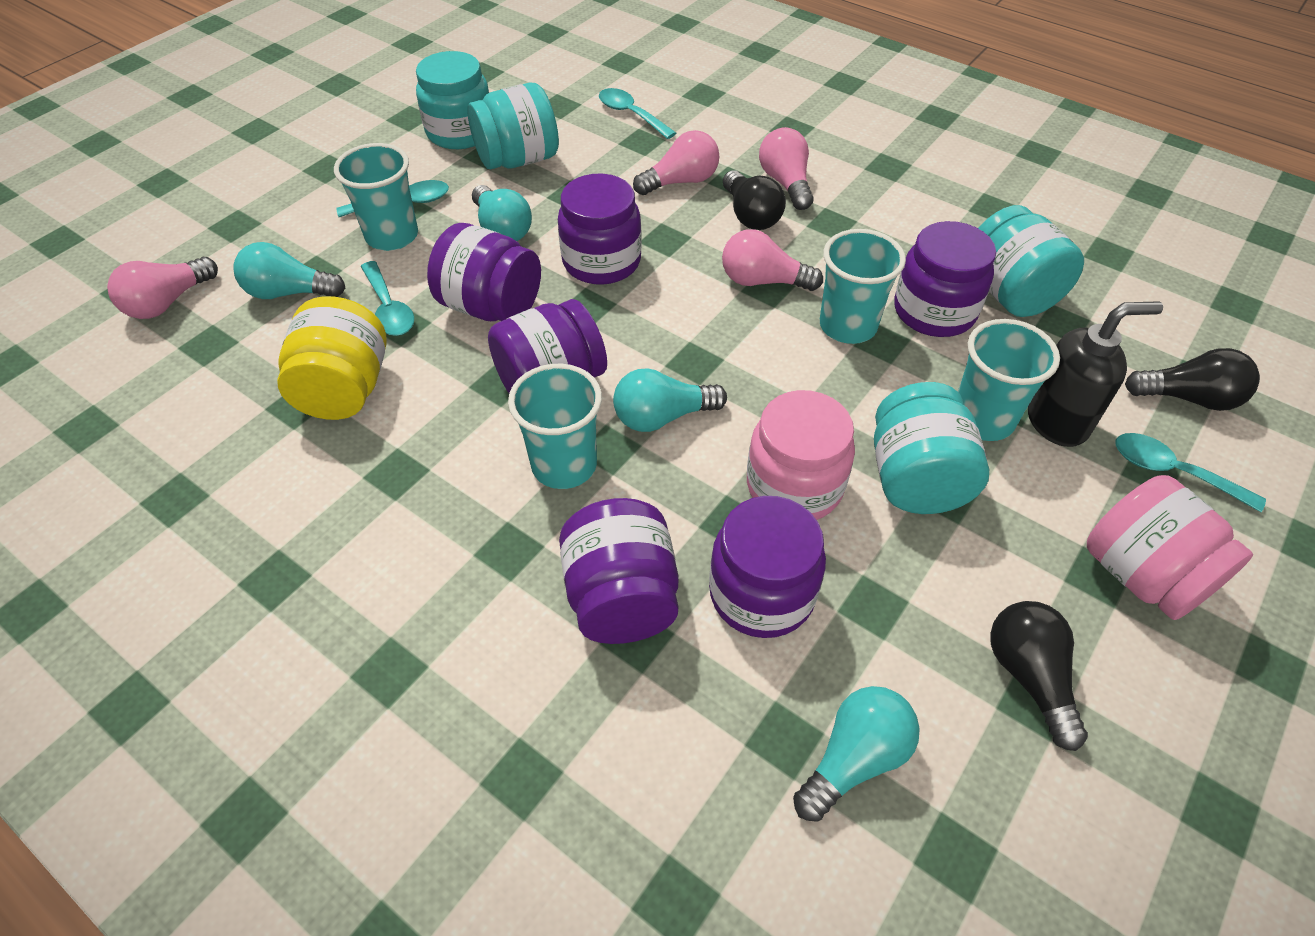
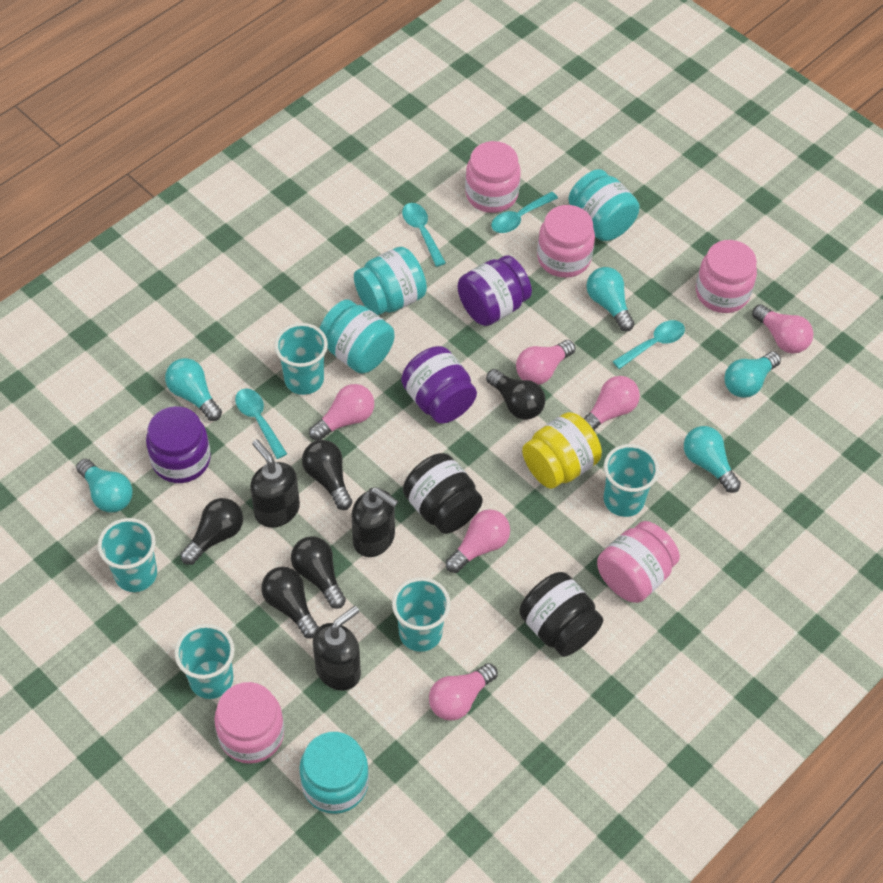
black jar: 0 -> 2
black light bulb: 3 -> 5
black soap dispenser: 1 -> 3
pink jar: 2 -> 5
pink light bulb: 4 -> 6
purple jar: 6 -> 3
turquoise cup: 4 -> 5
turquoise light bulb: 4 -> 5

